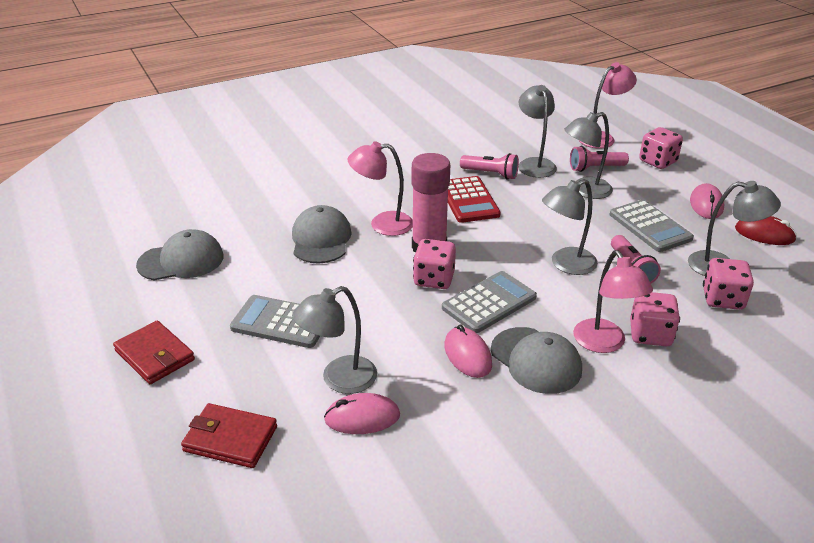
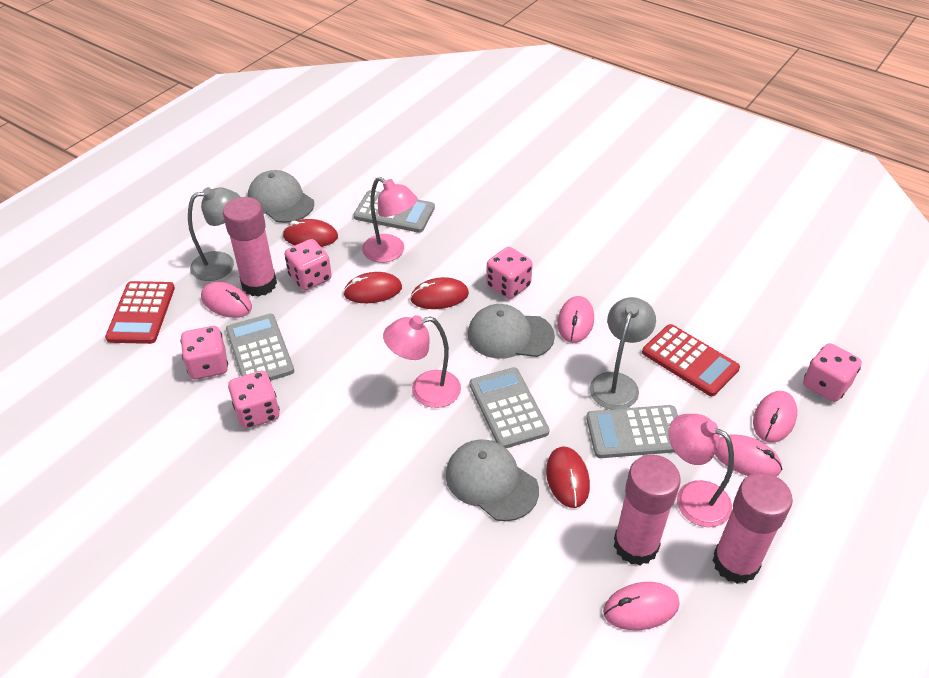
grey calculator: 3 -> 4
grey lamp: 5 -> 2
pink dice: 4 -> 5
pink flashlight: 3 -> 0
pink glue stick: 1 -> 3
pink mouse: 3 -> 5
red calculator: 1 -> 2
red mouse: 1 -> 4
red wallet: 2 -> 0

